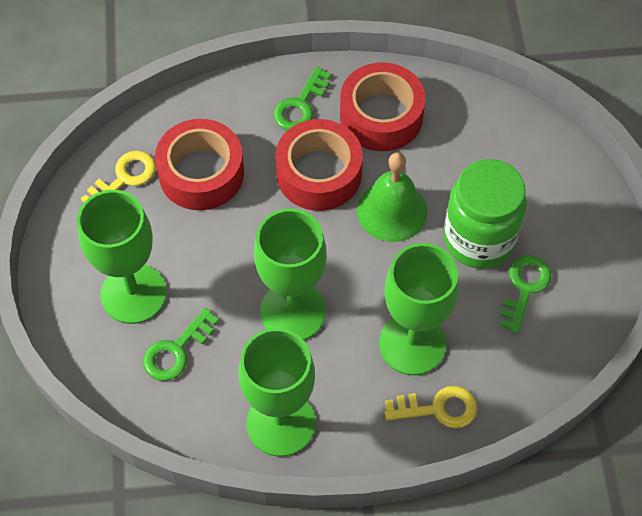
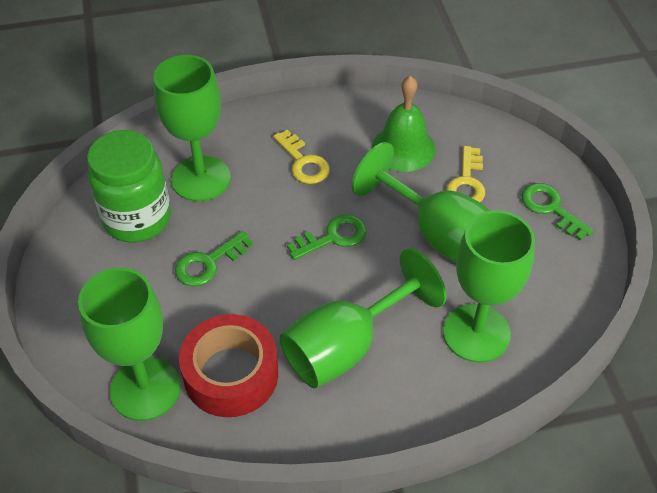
green goblet: 4 -> 5
red tape: 3 -> 1

